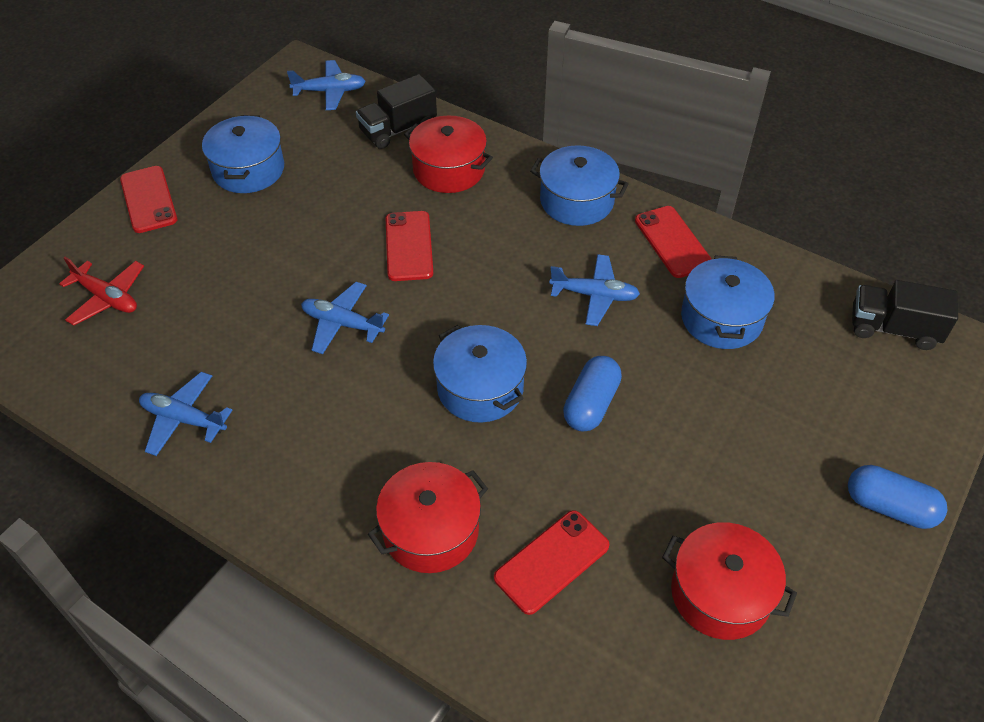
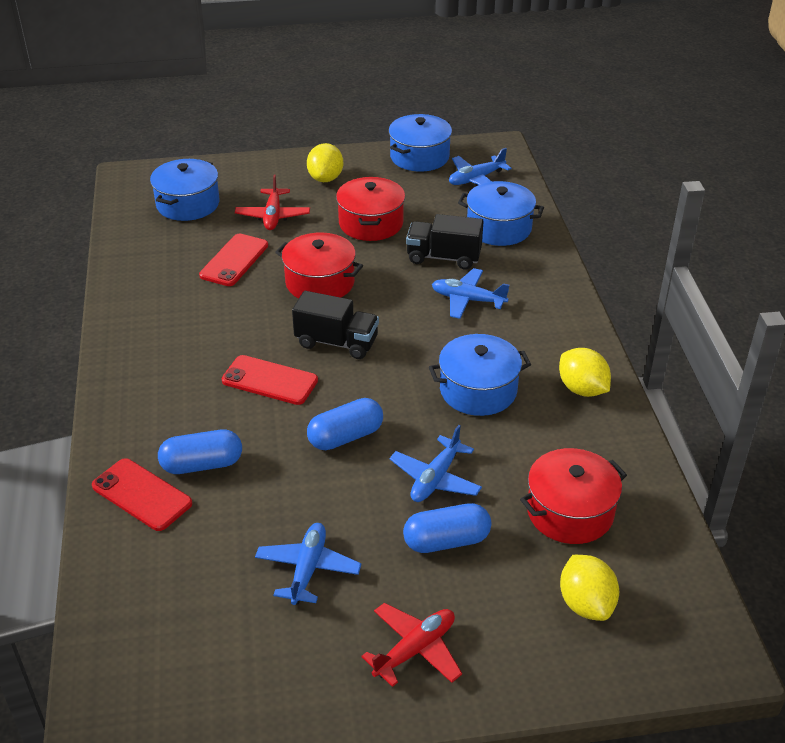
blue capsule: 2 -> 3
red phone: 4 -> 3
red plane: 1 -> 2
yellow lemon: 0 -> 3

